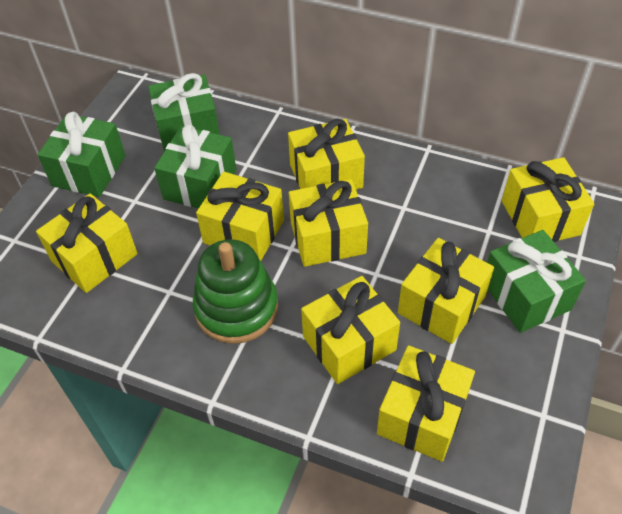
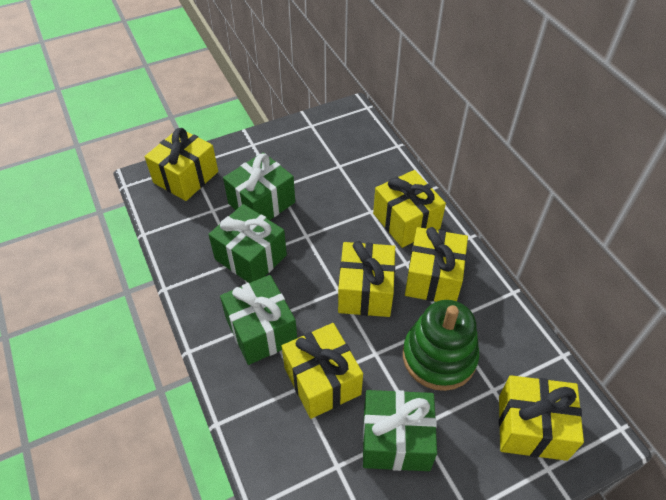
yellow gift: 8 -> 6

